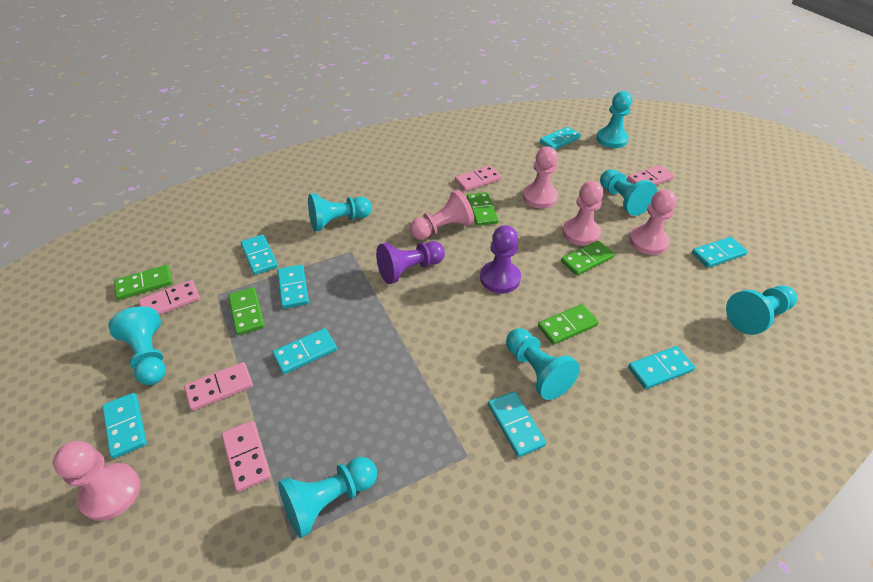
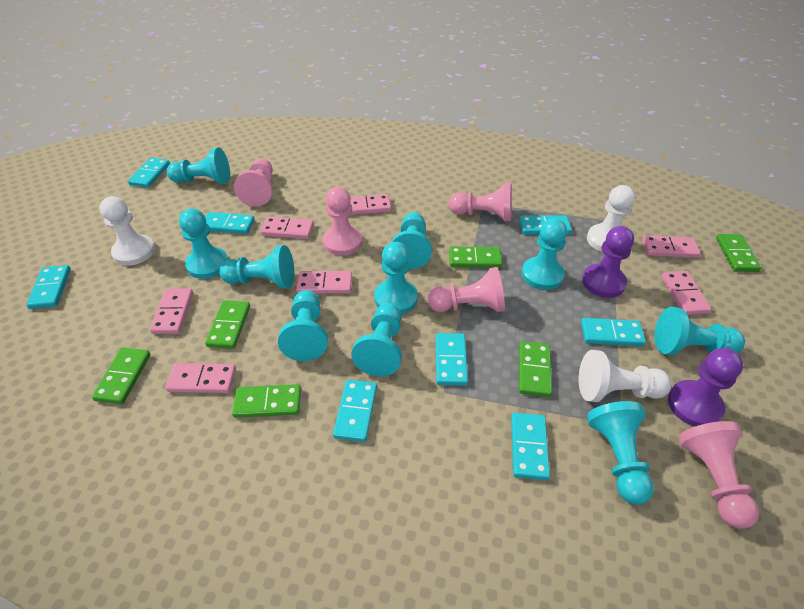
green domino: 5 -> 6
pink domino: 5 -> 7
turquoise pawn: 7 -> 10
white pawn: 0 -> 3

